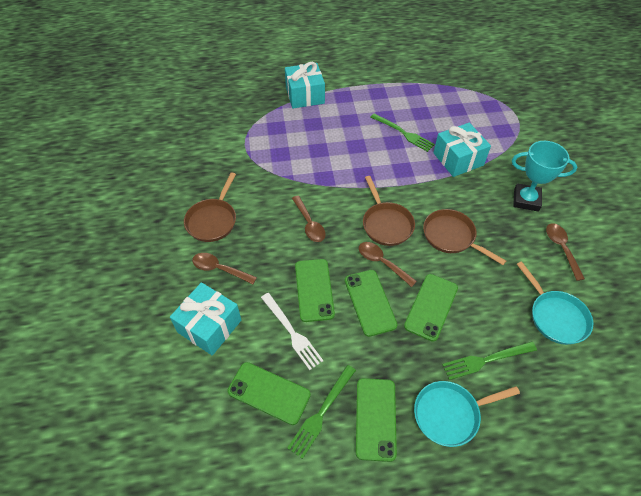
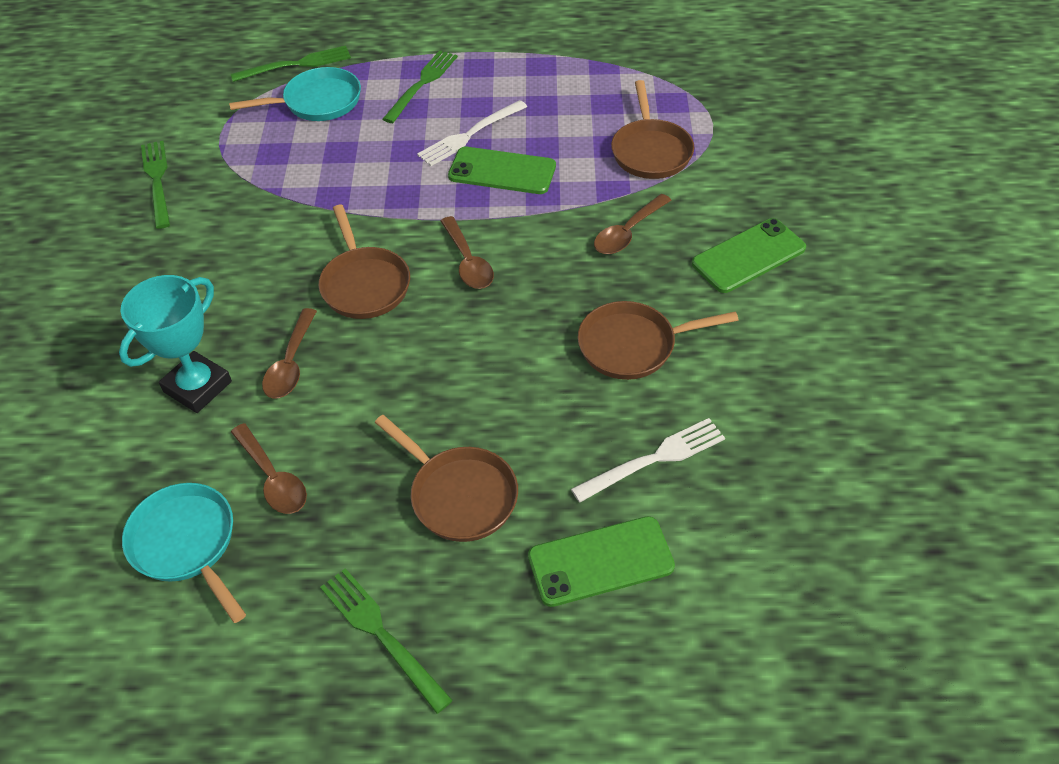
brown pan: 3 -> 4
green fork: 3 -> 4
green phone: 5 -> 3
turquoise gift: 3 -> 0
white fork: 1 -> 2

